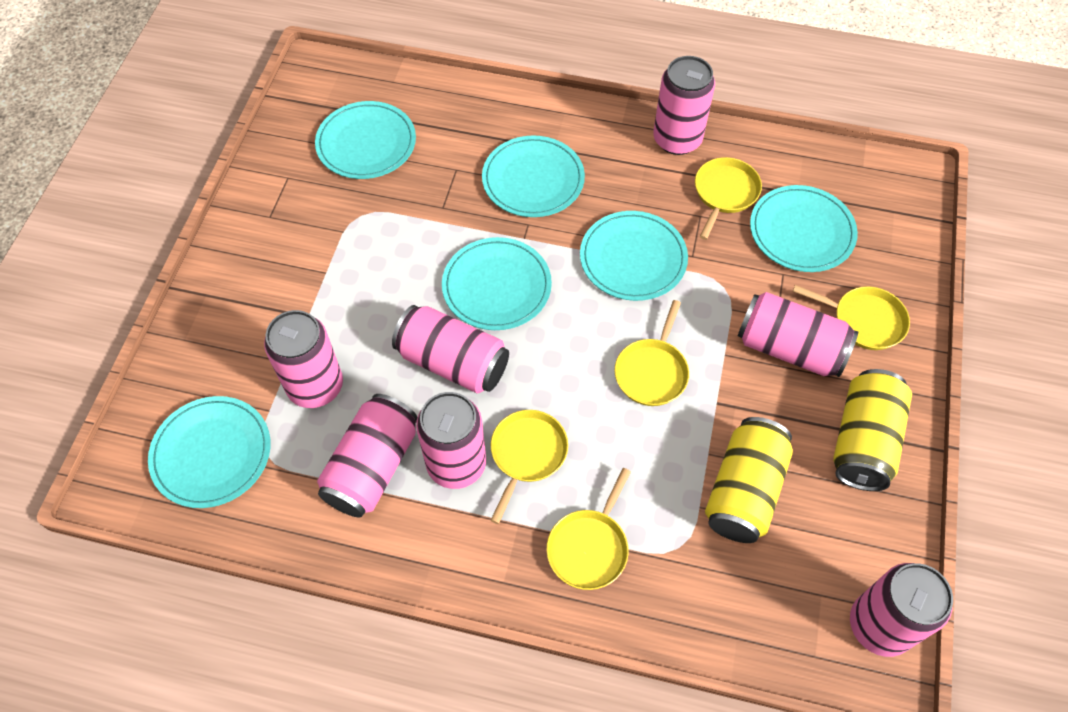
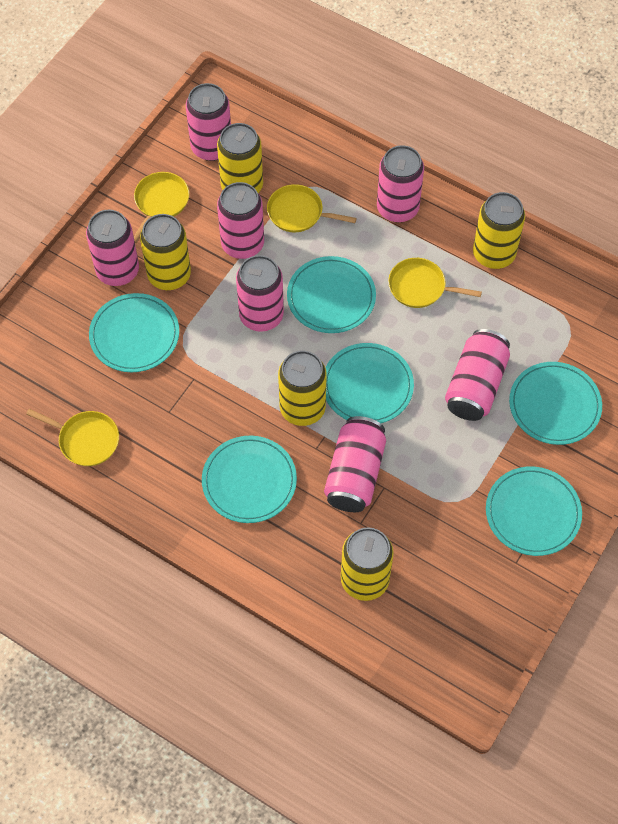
yellow can: 2 -> 5
yellow pan: 5 -> 4

